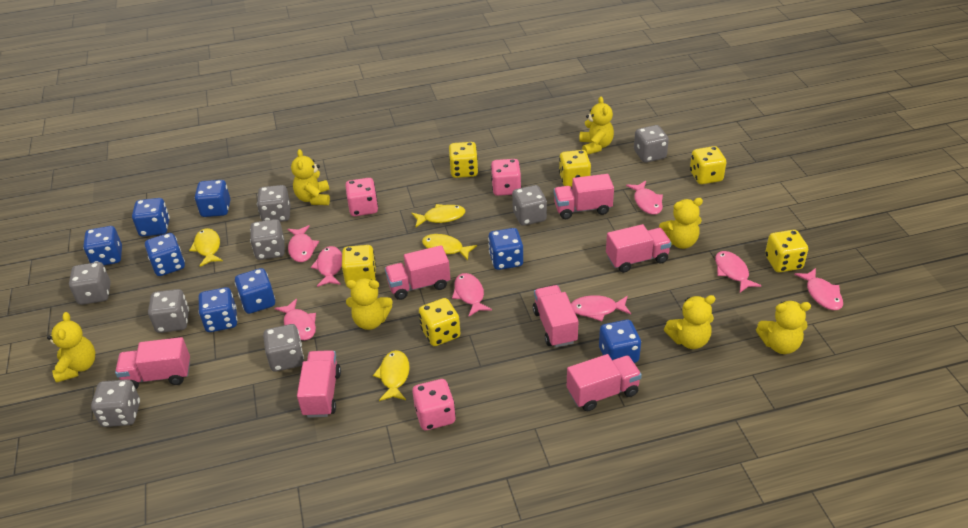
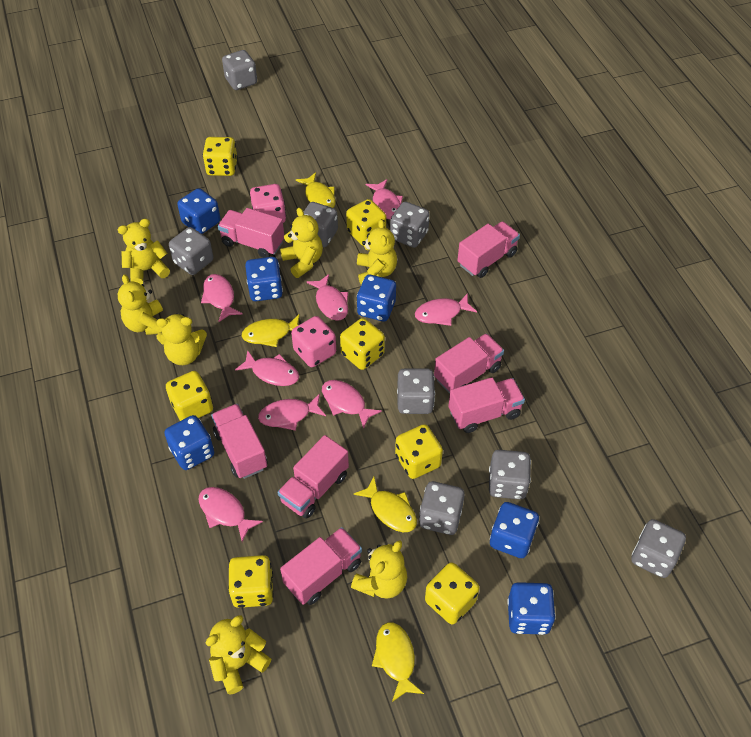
blue dice: 8 -> 6
pink dice: 3 -> 2
yellow dice: 6 -> 7

